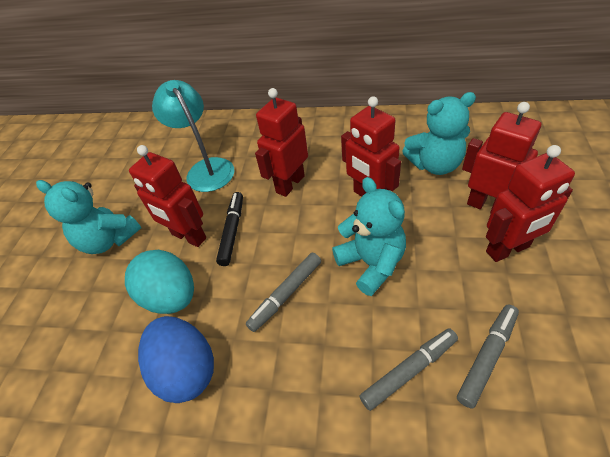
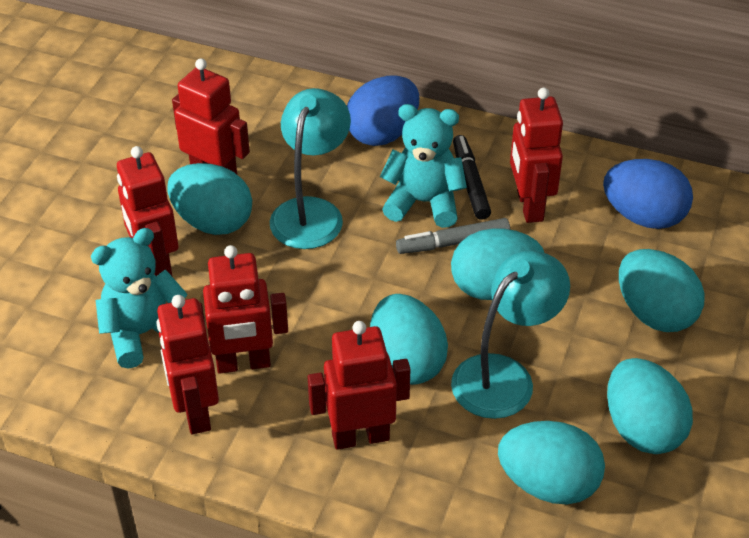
blue egg: 1 -> 2
grey marker: 3 -> 1
red robot: 5 -> 6
turquoise egg: 1 -> 6
turquoise lamp: 1 -> 2
turquoise teddy bear: 3 -> 2

